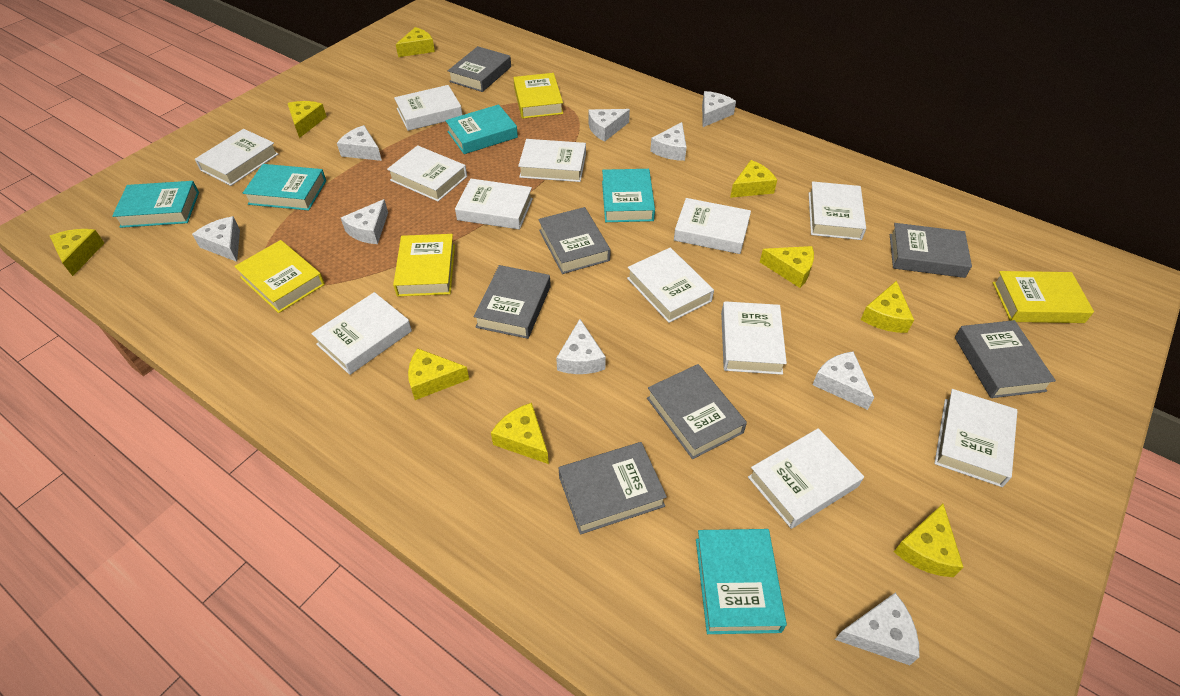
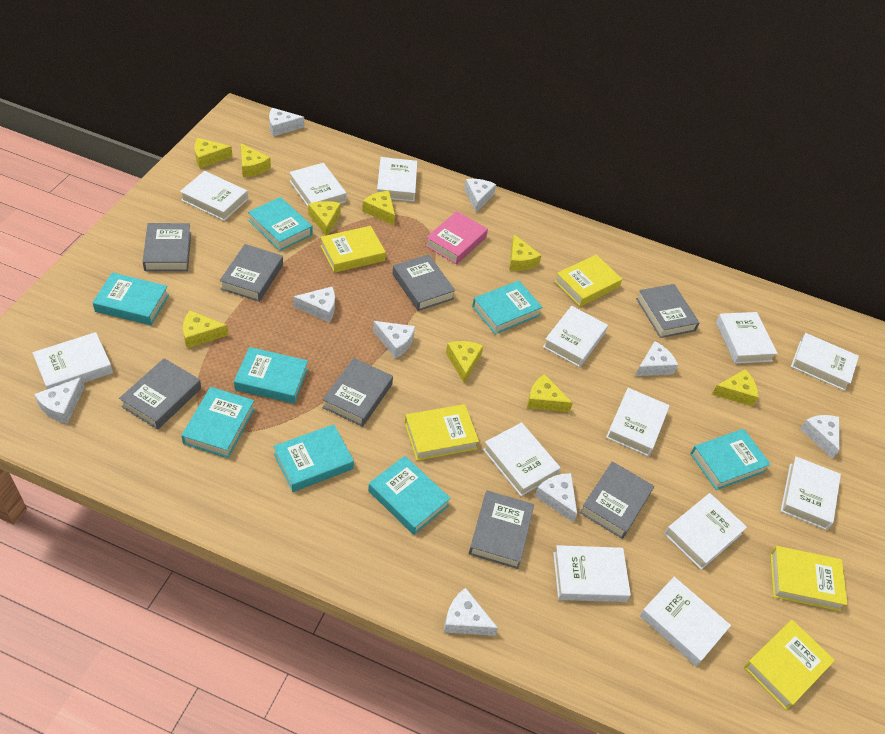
grey book: 7 -> 8
pink book: 0 -> 1
turquoise book: 5 -> 8
white book: 12 -> 13
yellow book: 4 -> 5

